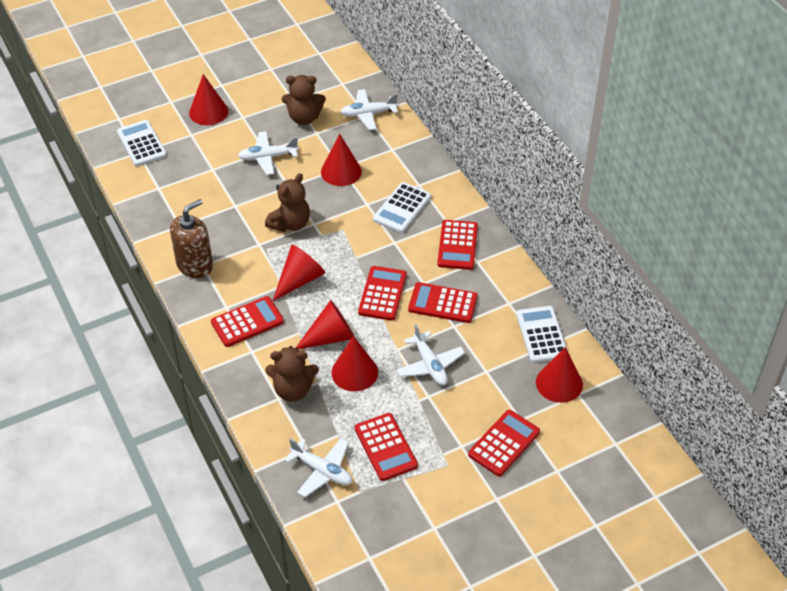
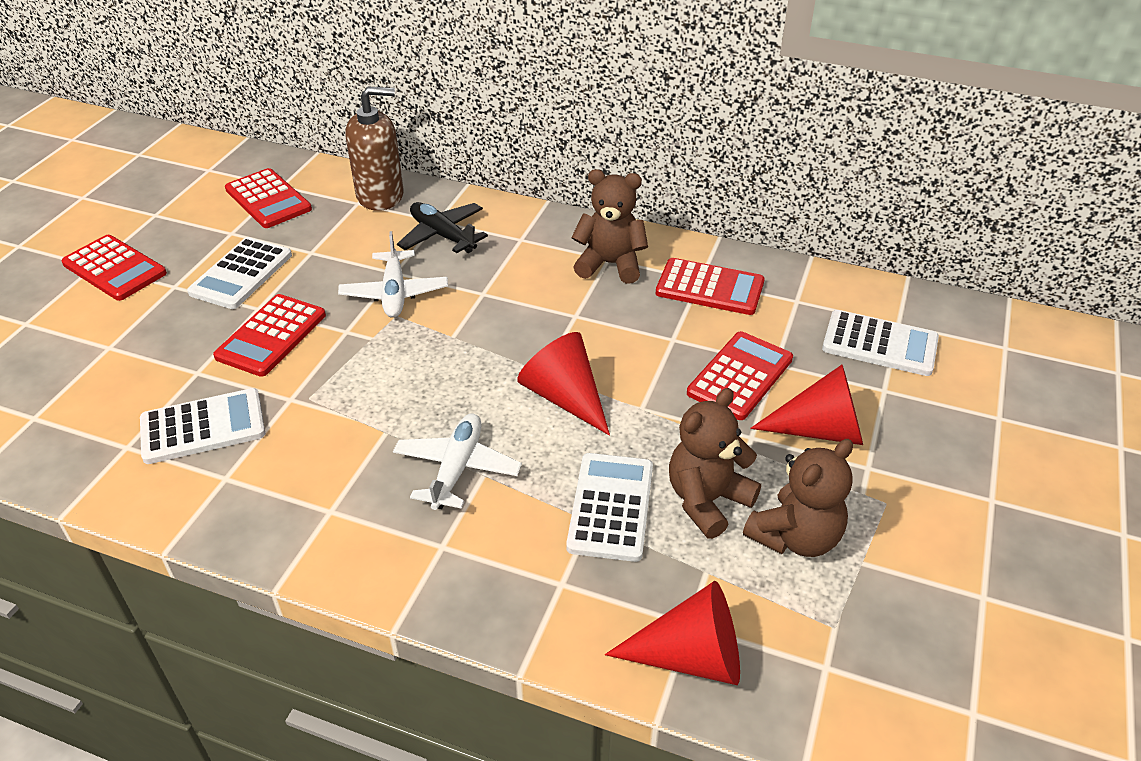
black plane: 0 -> 1
red calculator: 6 -> 5
red cone: 6 -> 3
white calculator: 3 -> 4
white plane: 4 -> 2

